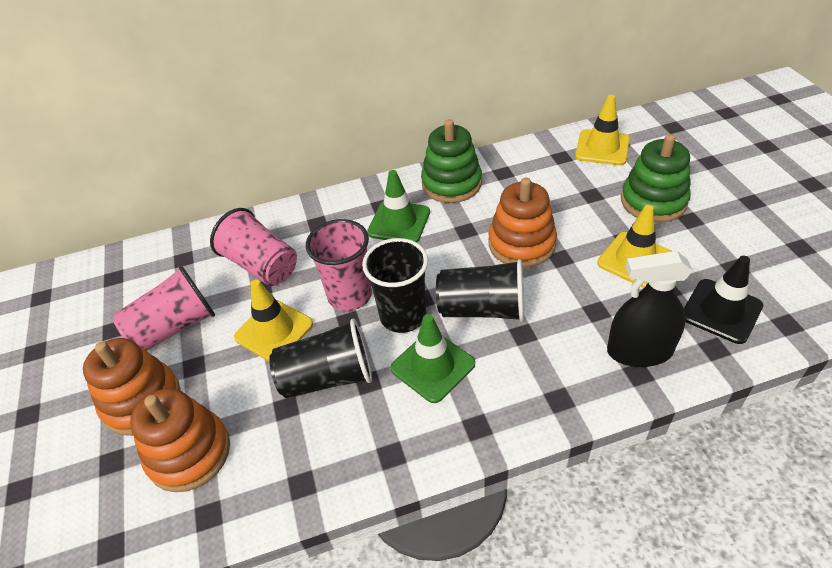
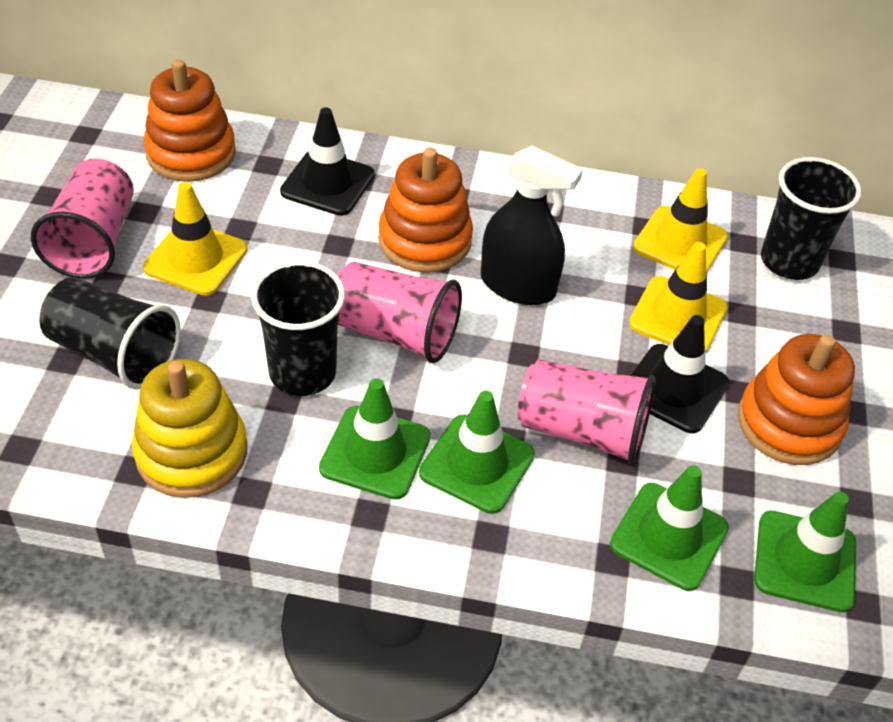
black traffic cone: 1 -> 2
green stacking toy: 2 -> 0
green traffic cone: 2 -> 4
yellow stacking toy: 0 -> 1

